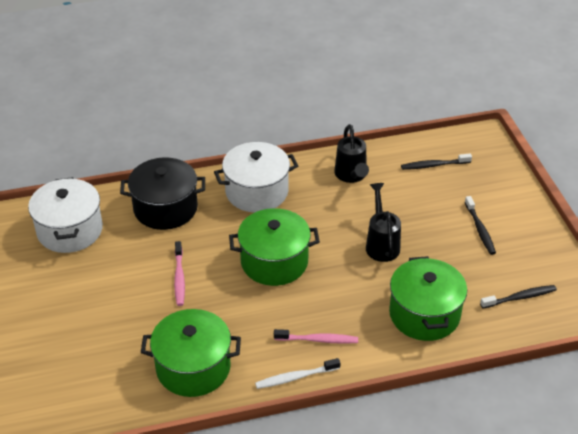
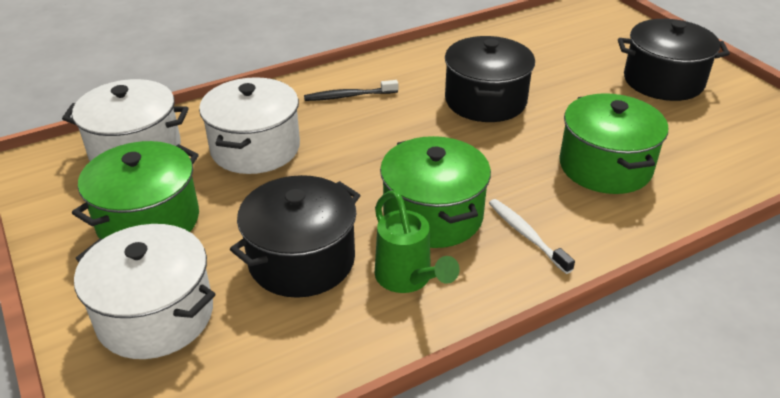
black pot: 1 -> 3
black toothbrush: 3 -> 1
black watering can: 2 -> 0
green watering can: 0 -> 1
pink toothbrush: 2 -> 0
white pot: 2 -> 3

